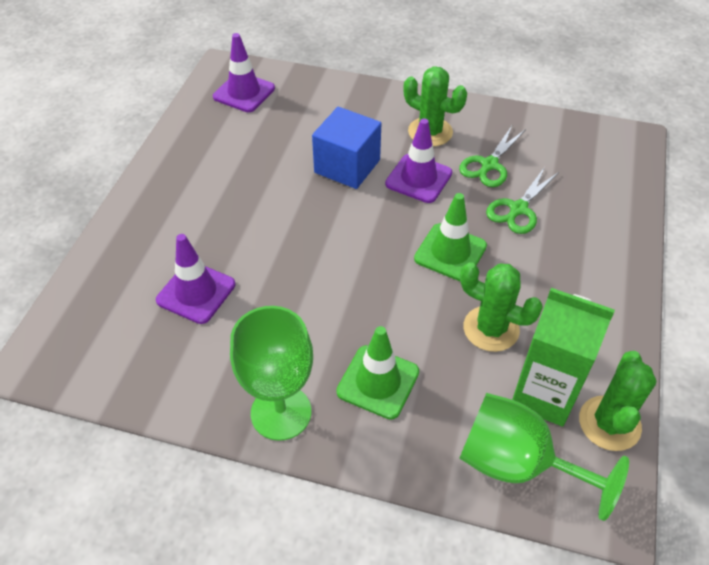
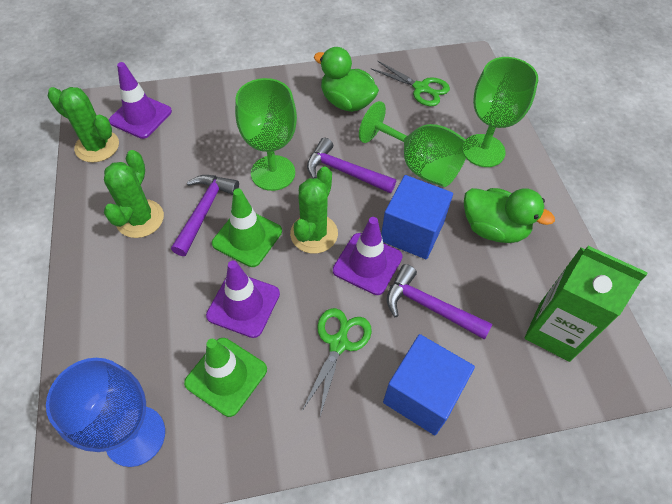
blue cube: 1 -> 2
blue goblet: 0 -> 1
green duck: 0 -> 2
green goblet: 2 -> 3
purple hammer: 0 -> 3

